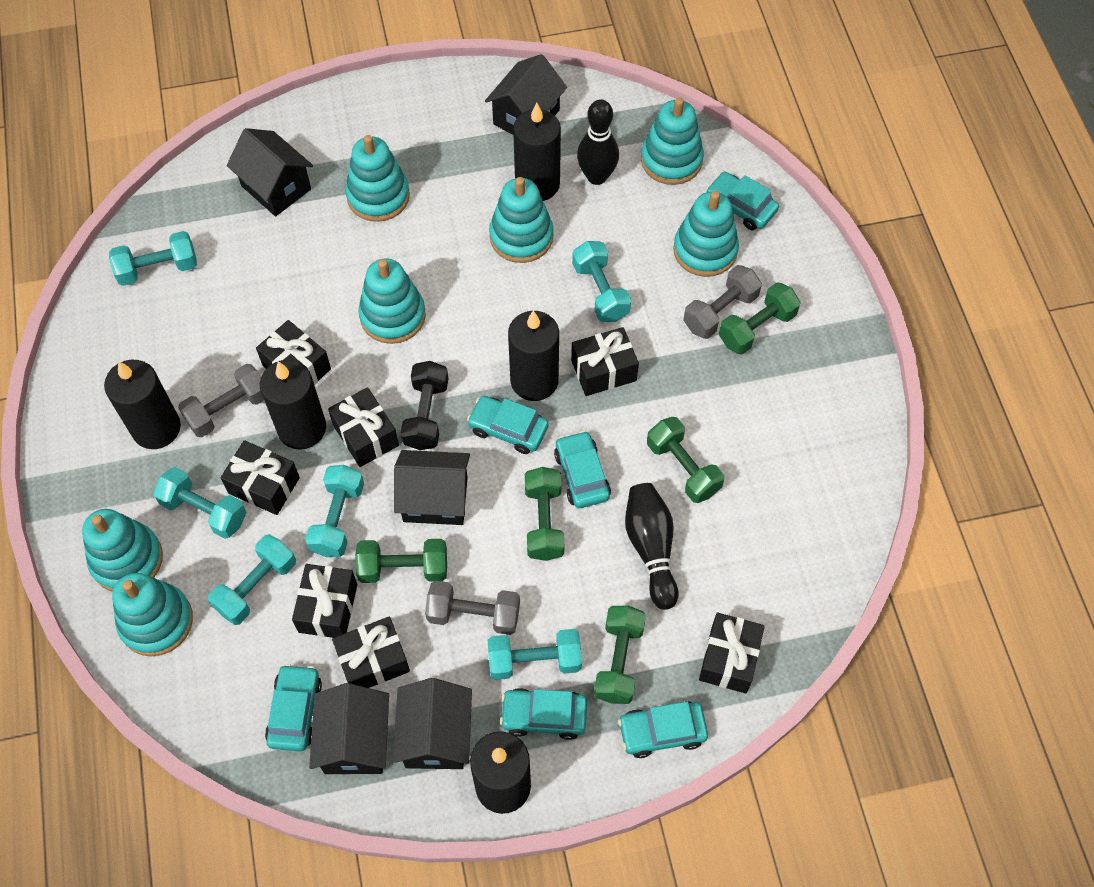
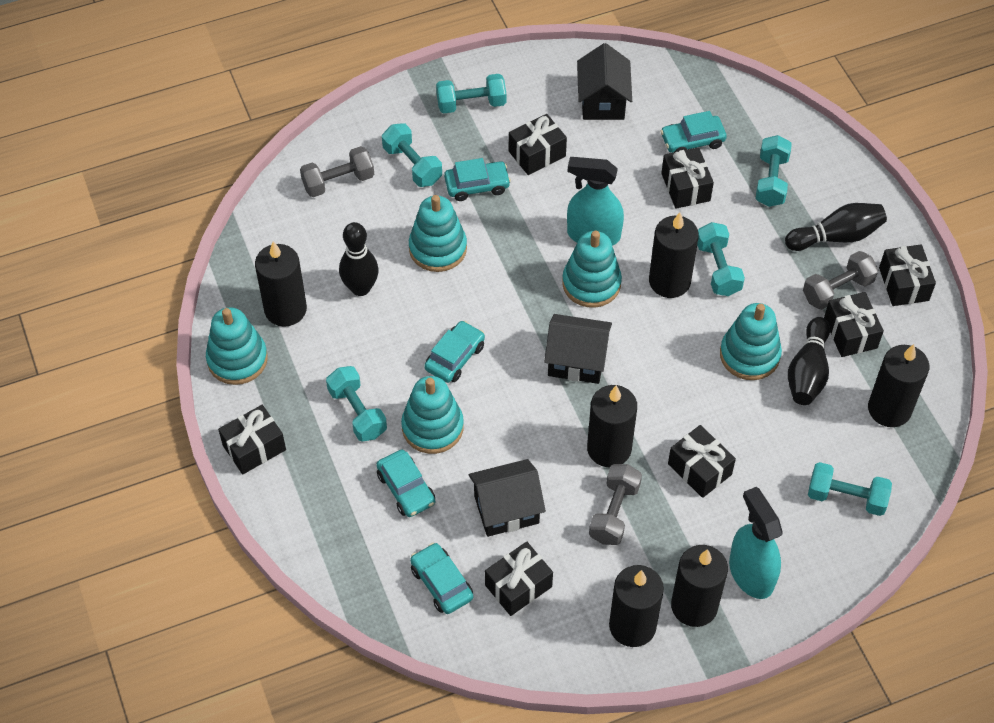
black bowling pin: 2 -> 3
black candle: 5 -> 6
black dumbbell: 1 -> 0
black house: 5 -> 3
green dumbbell: 5 -> 0
turquoise car: 6 -> 5
turquoise spray bottle: 0 -> 2
turquoise stacking toy: 7 -> 5

